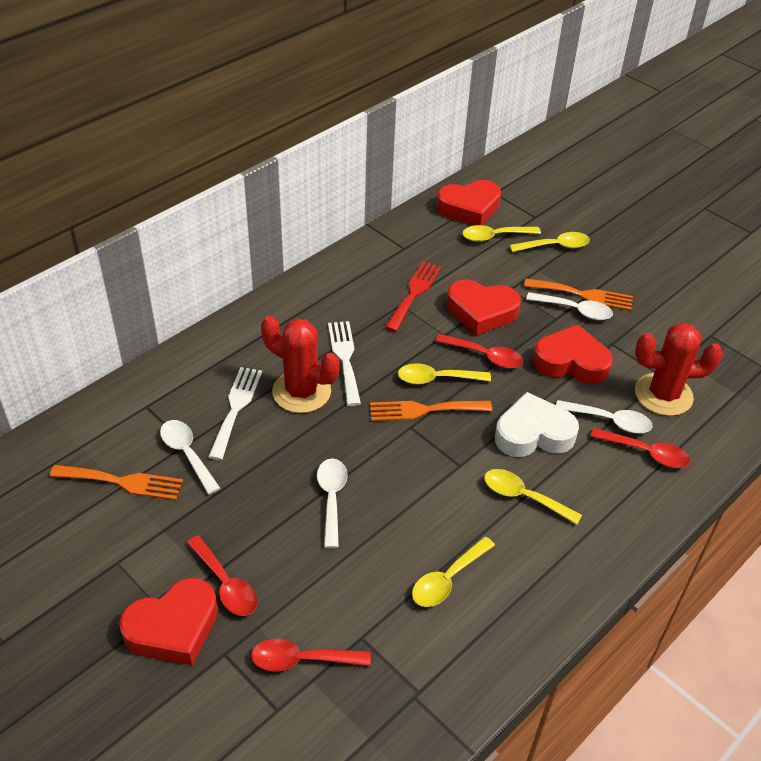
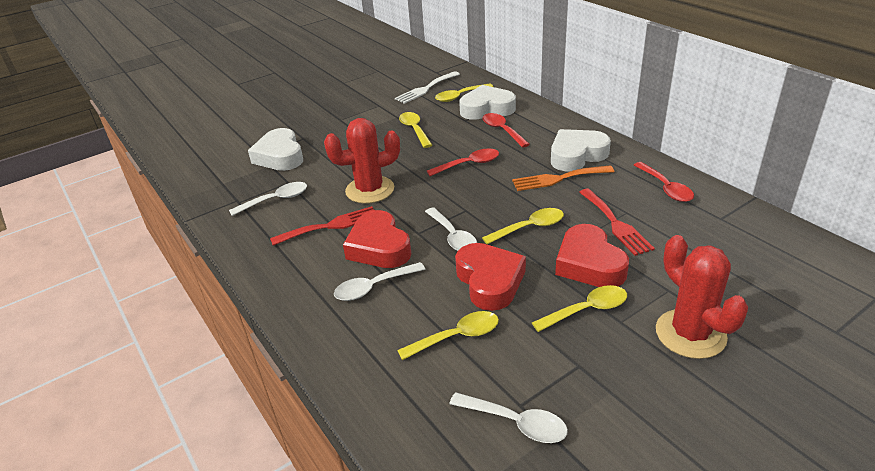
orange fork: 3 -> 1
red fork: 1 -> 2
red heart: 4 -> 3
red spoon: 4 -> 3
white fork: 2 -> 1
white heart: 1 -> 3

